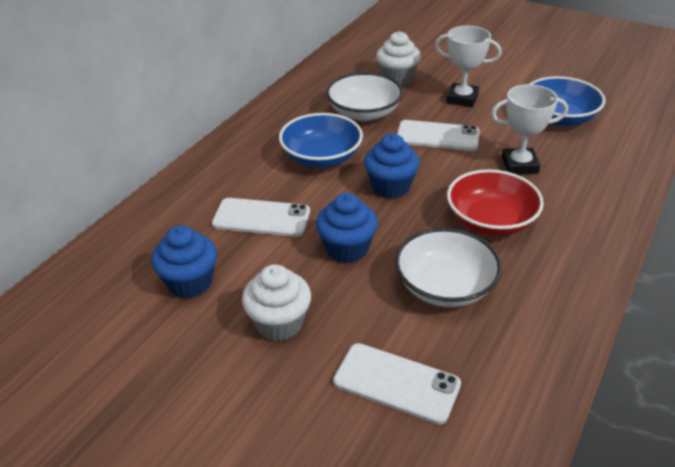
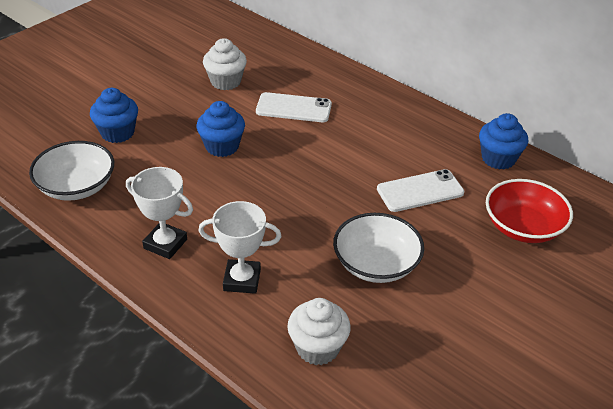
blue bowl: 2 -> 0
white phone: 3 -> 2

